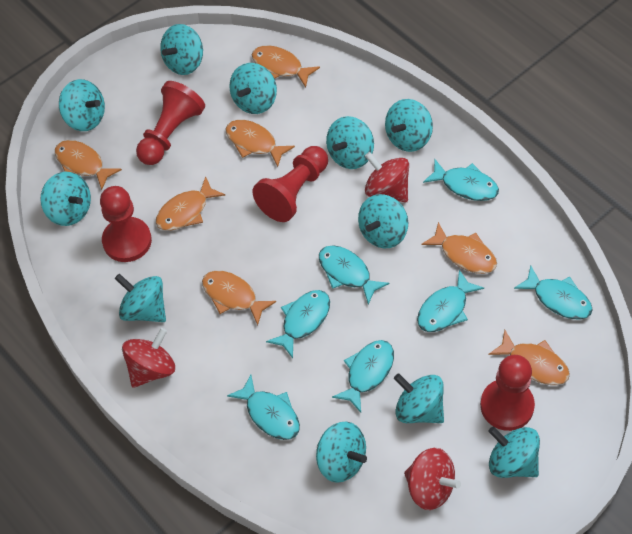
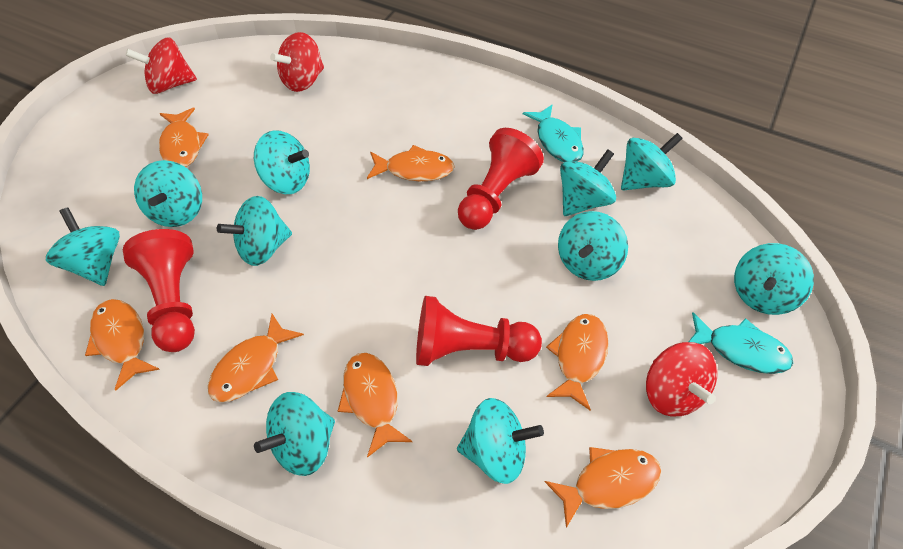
red pawn: 4 -> 3
turquoise fish: 7 -> 2
turquoise spinning top: 11 -> 10

